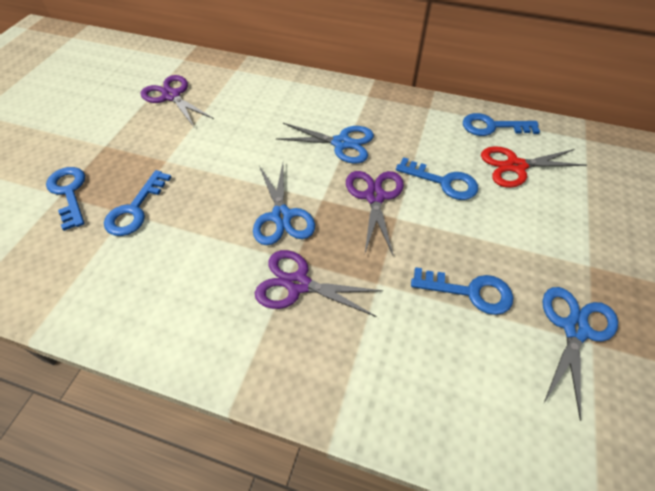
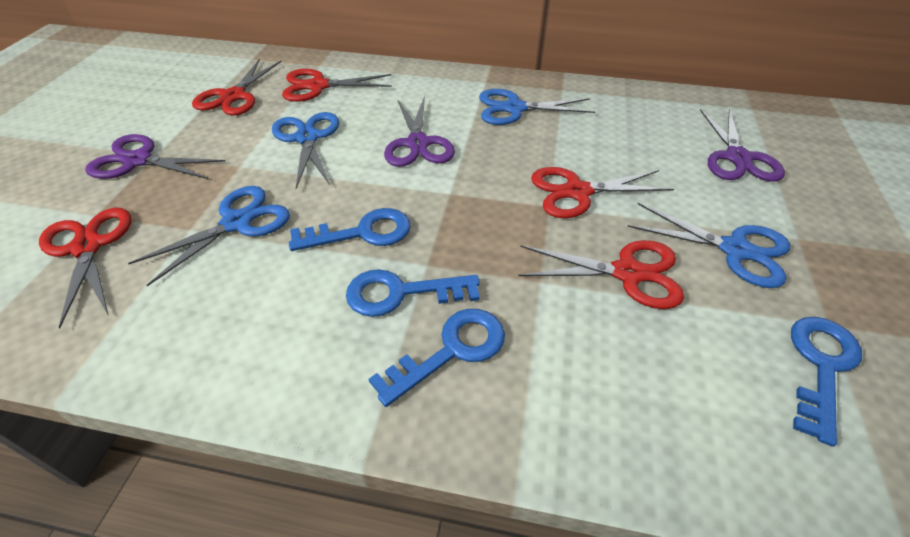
blue key: 5 -> 4
blue scissors: 3 -> 4
red scissors: 1 -> 5

